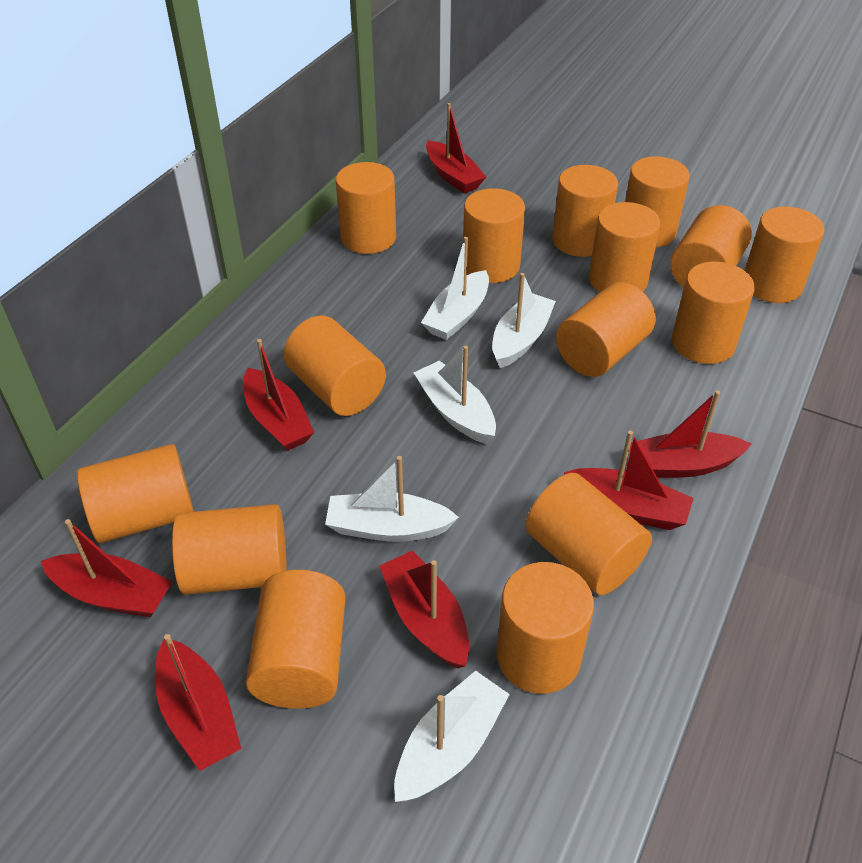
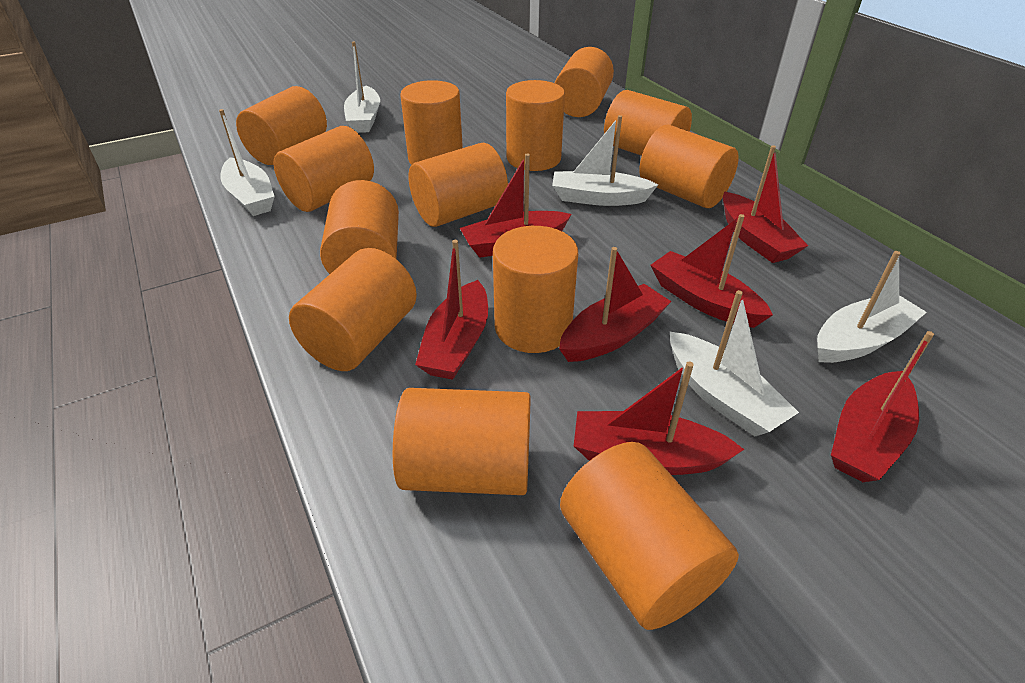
orange cylinder: 15 -> 13

